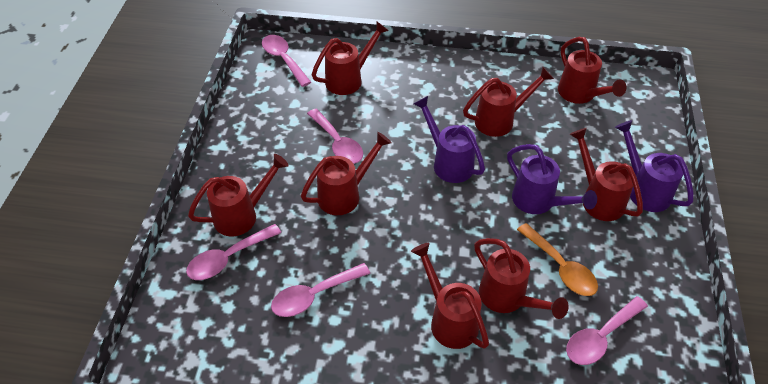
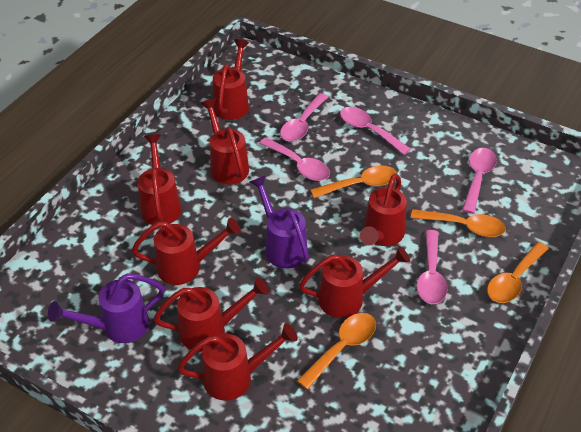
orange spoon: 1 -> 4
purple watering can: 3 -> 2

